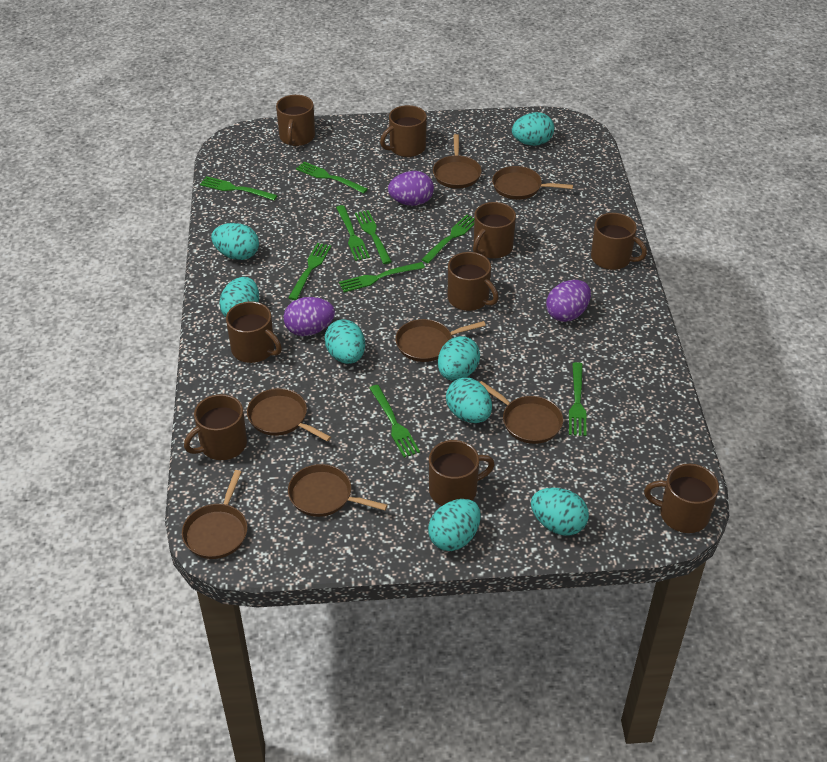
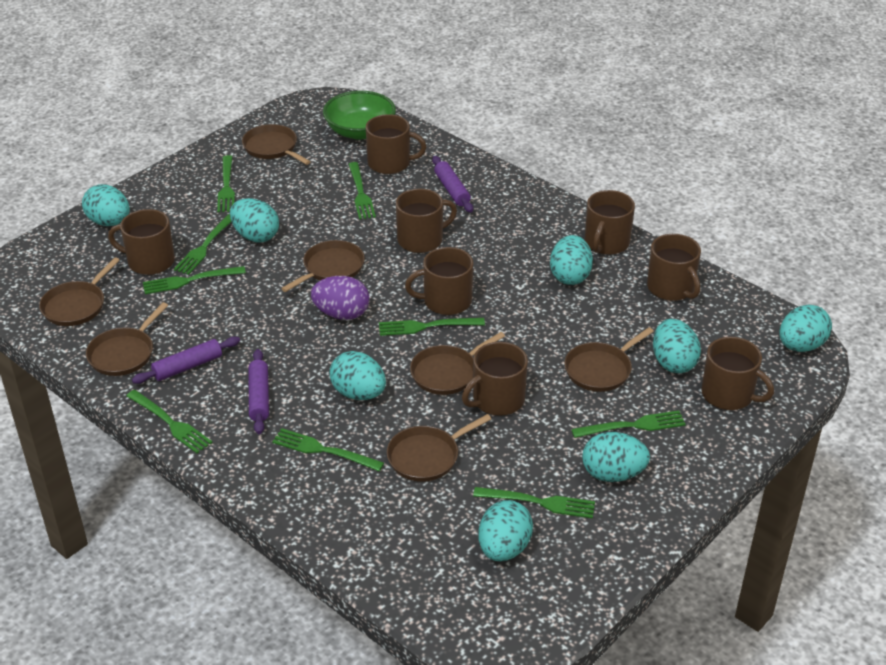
brown mug: 9 -> 8
green bowl: 0 -> 1
purple egg: 3 -> 1
purple rolling pin: 0 -> 3

